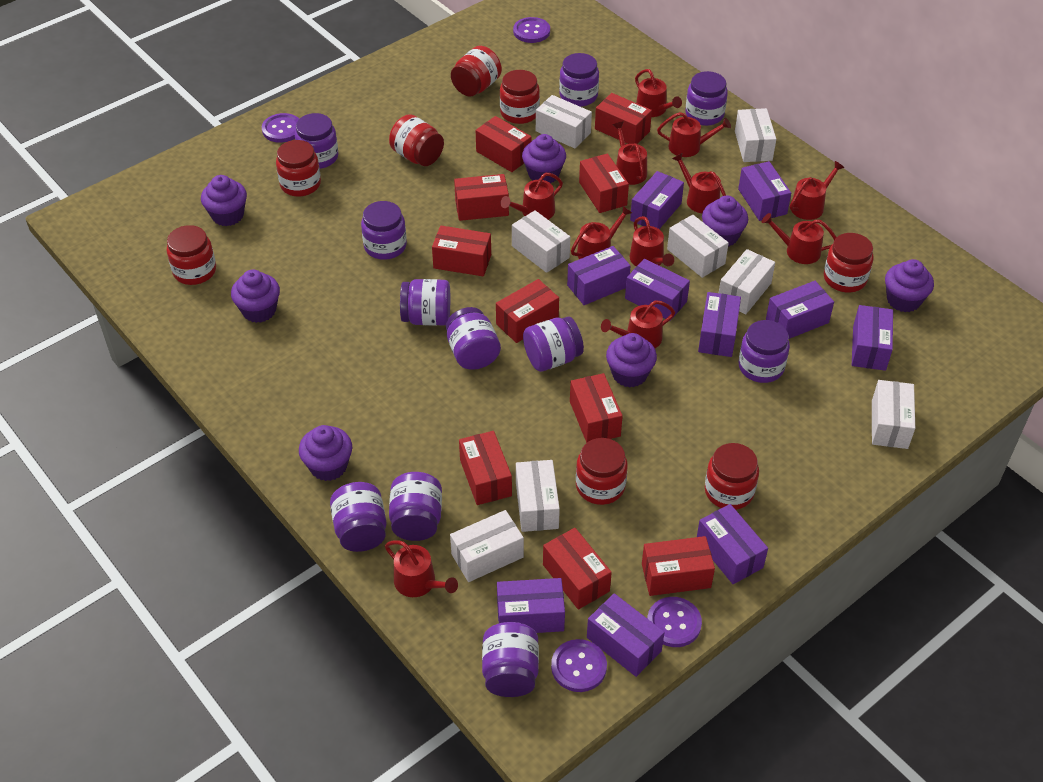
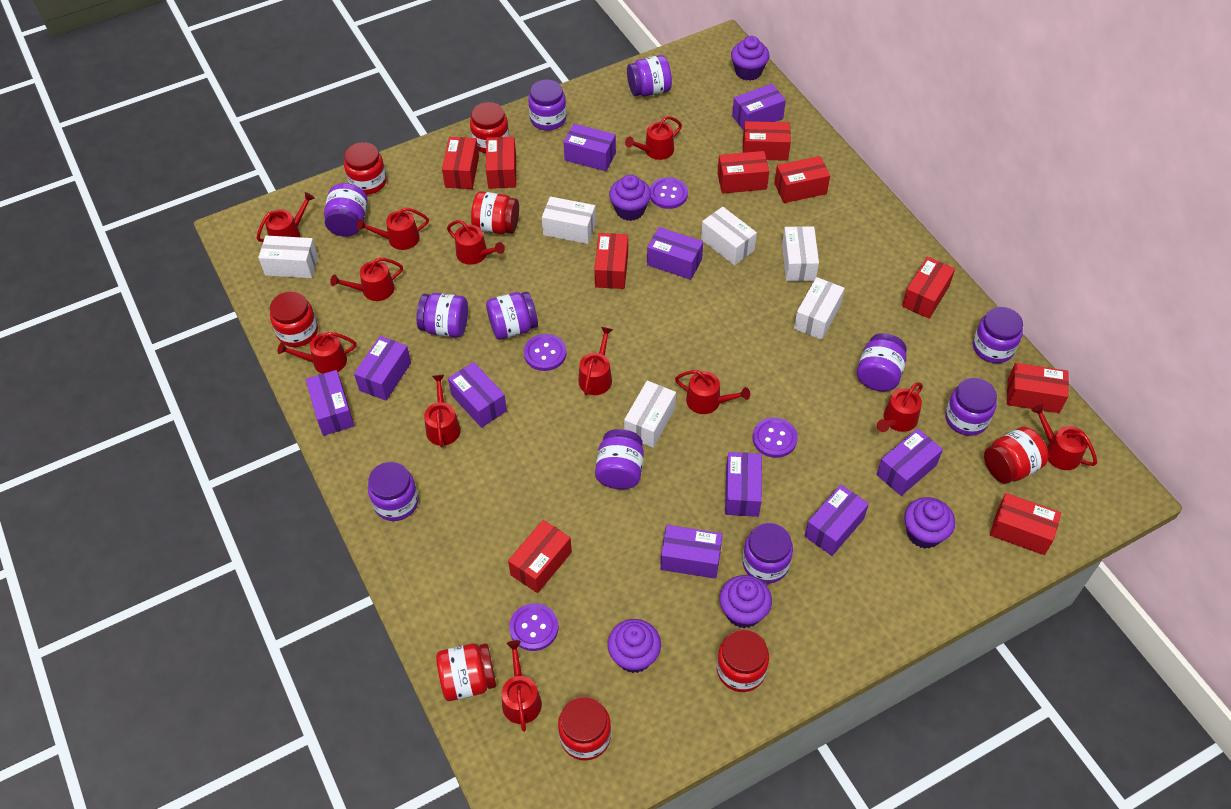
purple cupcake: 7 -> 5
red watering can: 11 -> 12
white box: 8 -> 6

